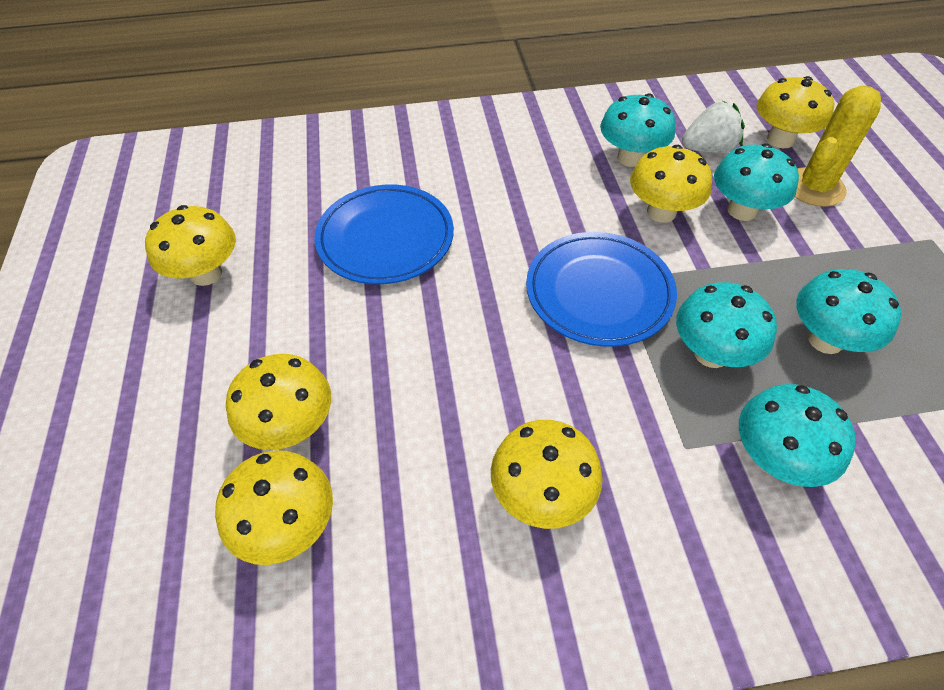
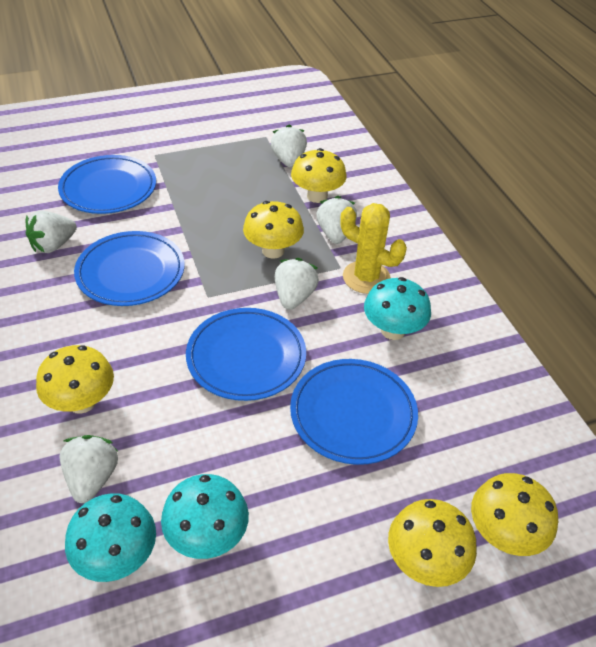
blue plate: 2 -> 4
turquoise mushroom: 5 -> 3
white strawberry: 1 -> 5
yellow mushroom: 6 -> 5

